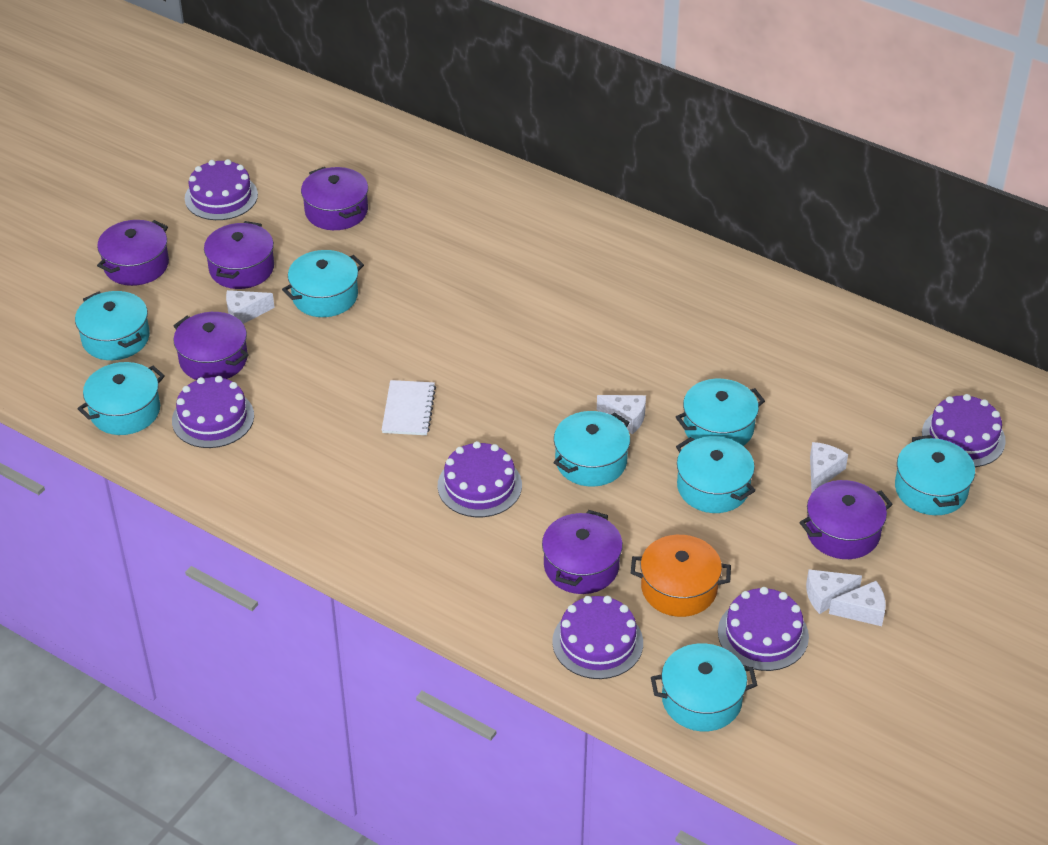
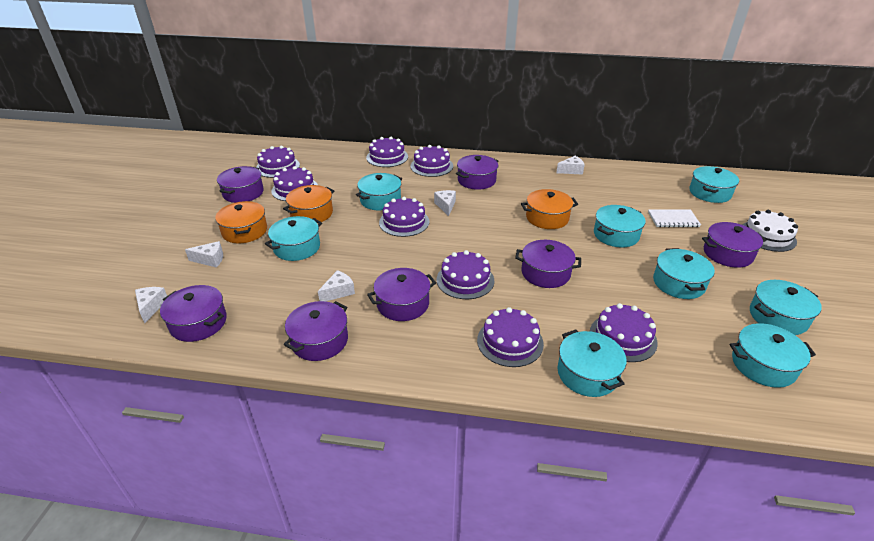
orange pot: 1 -> 3
purple cake: 6 -> 8
purple pot: 6 -> 7
white cake: 0 -> 1

